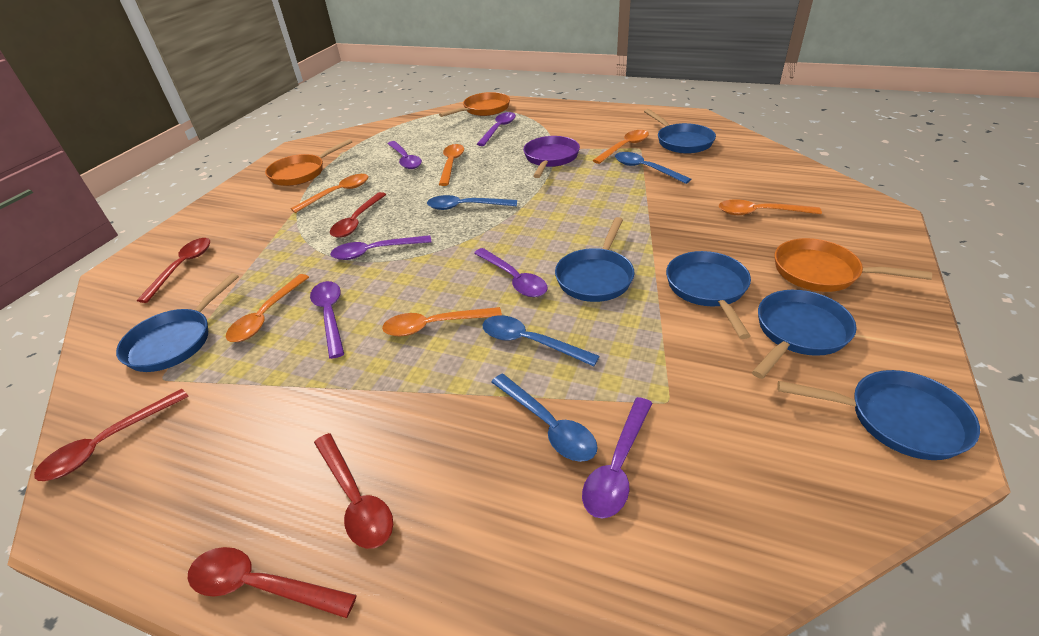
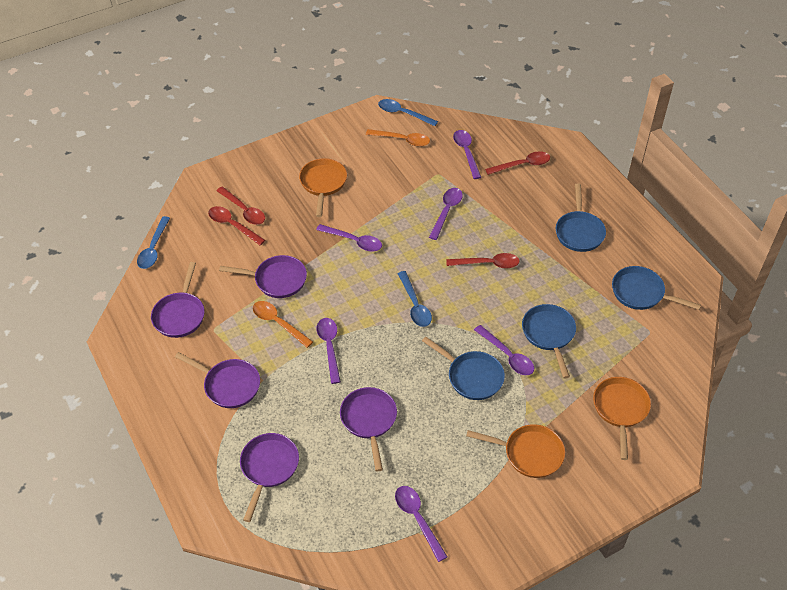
blue pan: 6 -> 4
blue spoon: 4 -> 3
orange spoon: 6 -> 2
purple pan: 1 -> 5
red spoon: 5 -> 4

